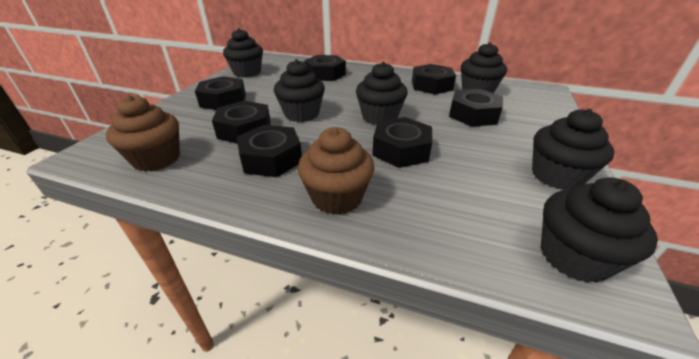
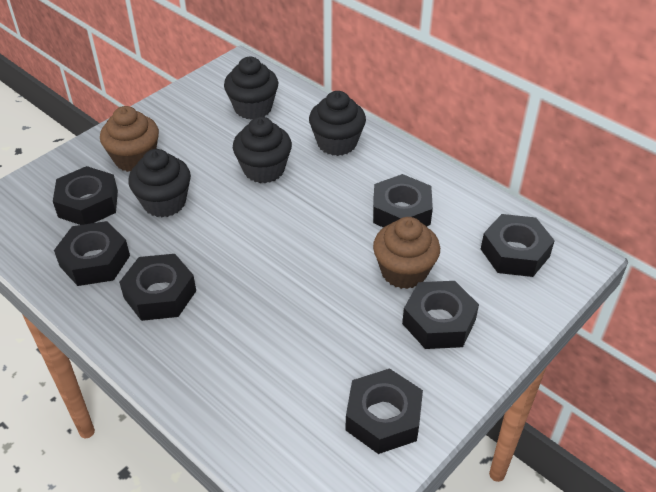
black cupcake: 6 -> 4

